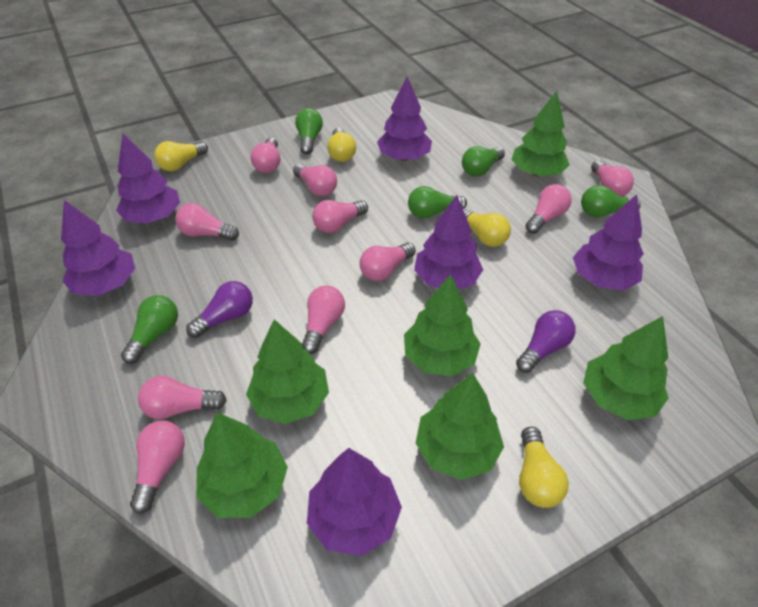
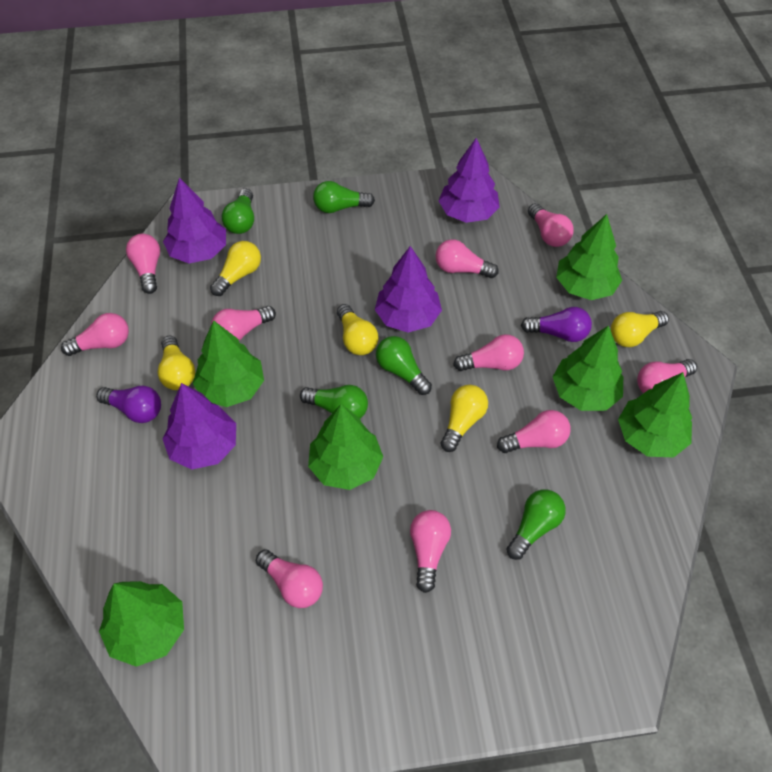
purple tree: 6 -> 4
yellow light bulb: 4 -> 5

